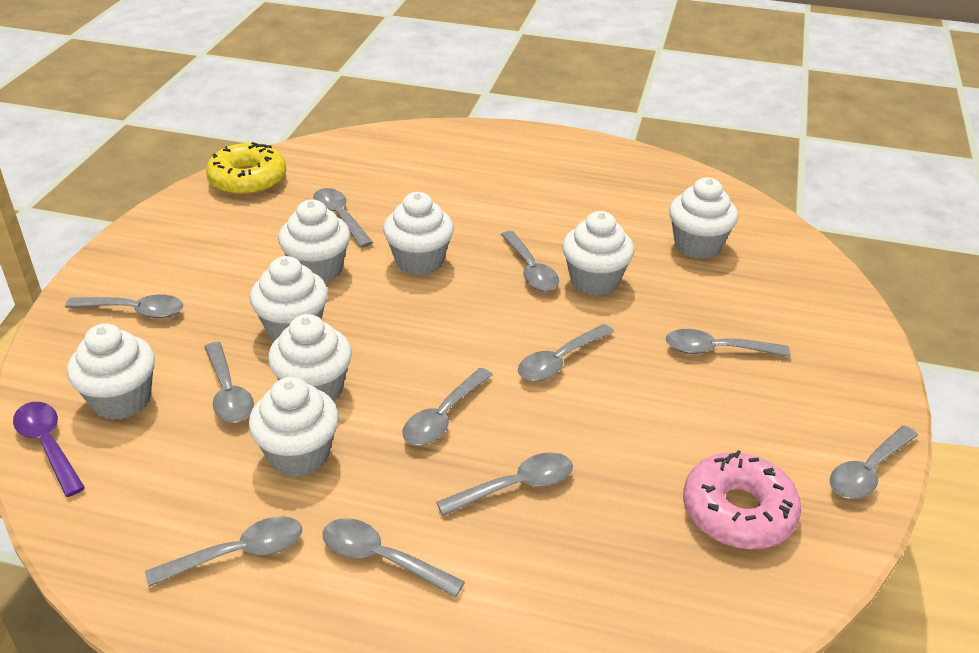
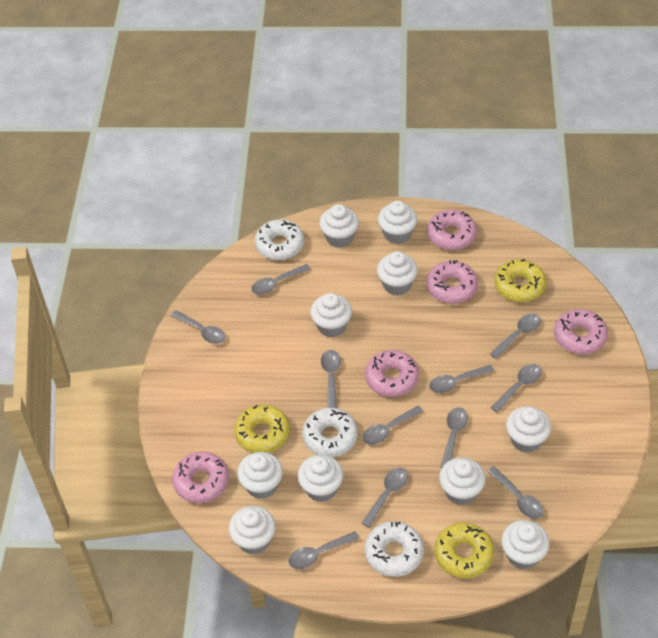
pink donut: 1 -> 5
purple spoon: 1 -> 0
white cupcake: 8 -> 10
white donut: 0 -> 3
yellow donut: 1 -> 3

